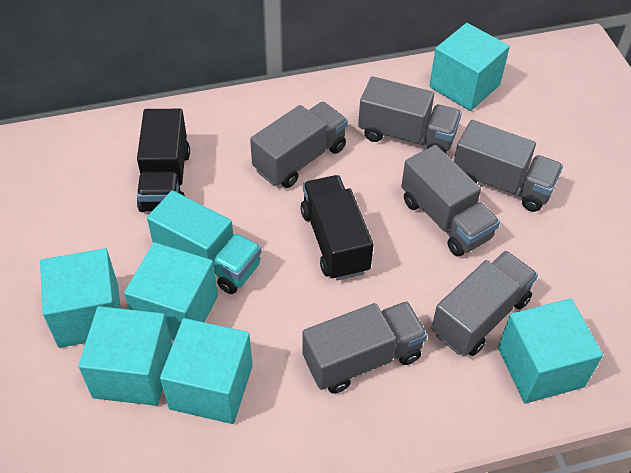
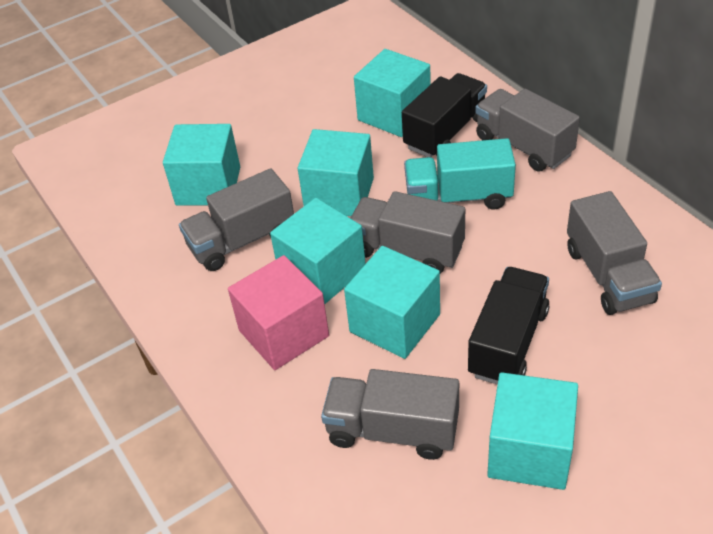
grey truck: 6 -> 5
pink cube: 0 -> 1

